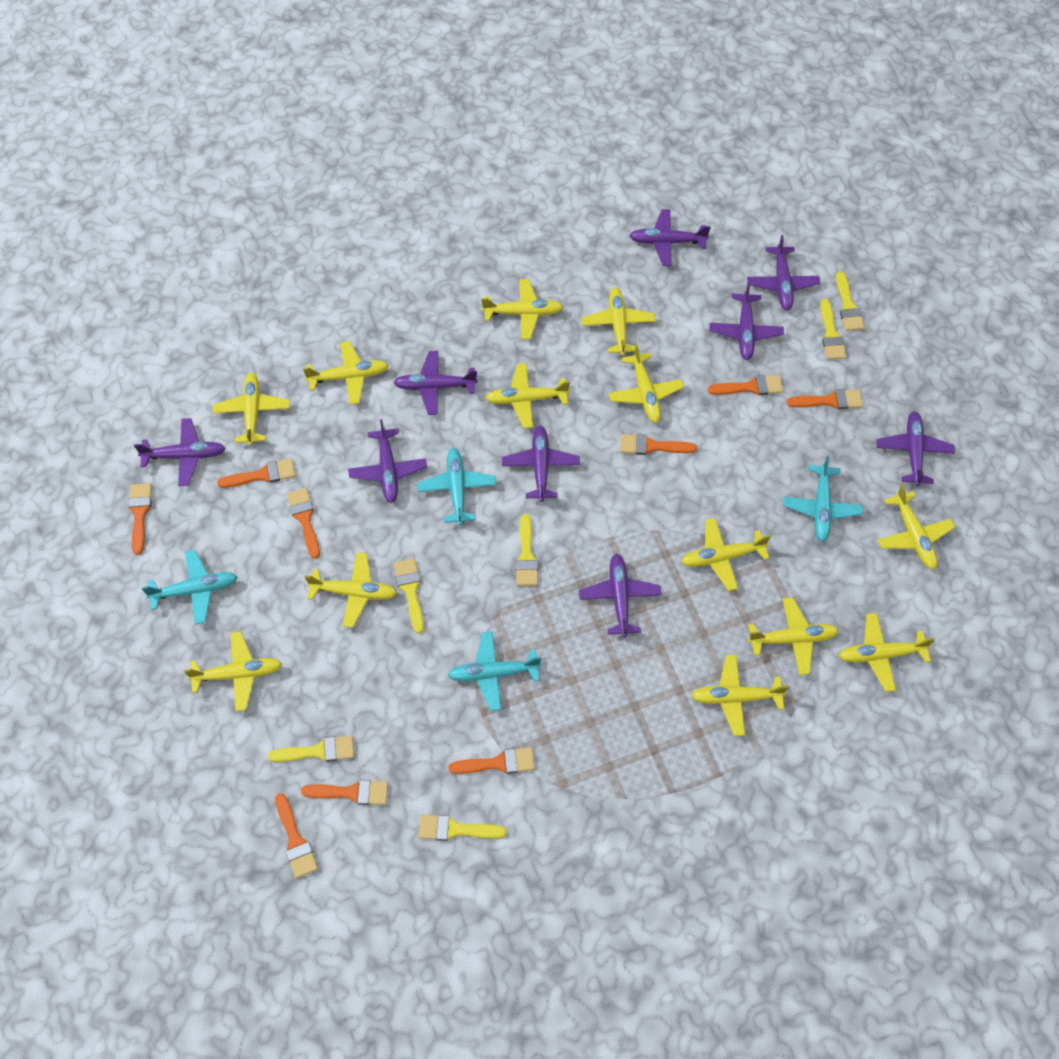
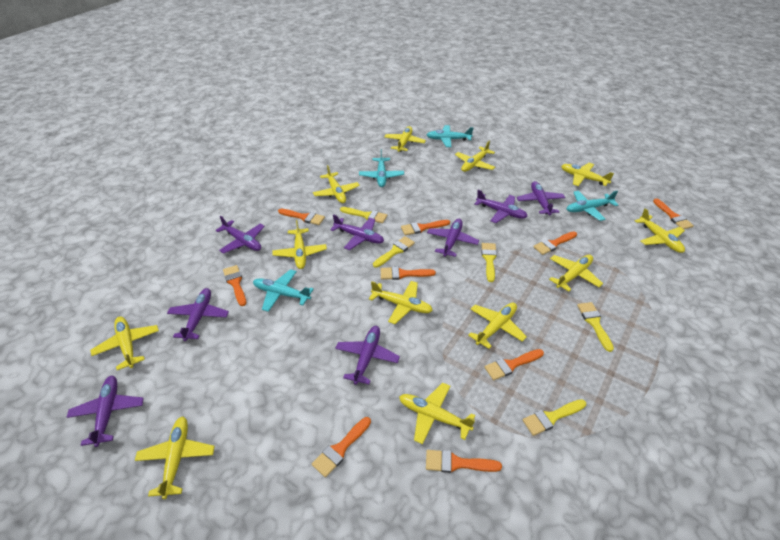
purple plane: 9 -> 8
yellow brush: 6 -> 5
yellow plane: 13 -> 12

